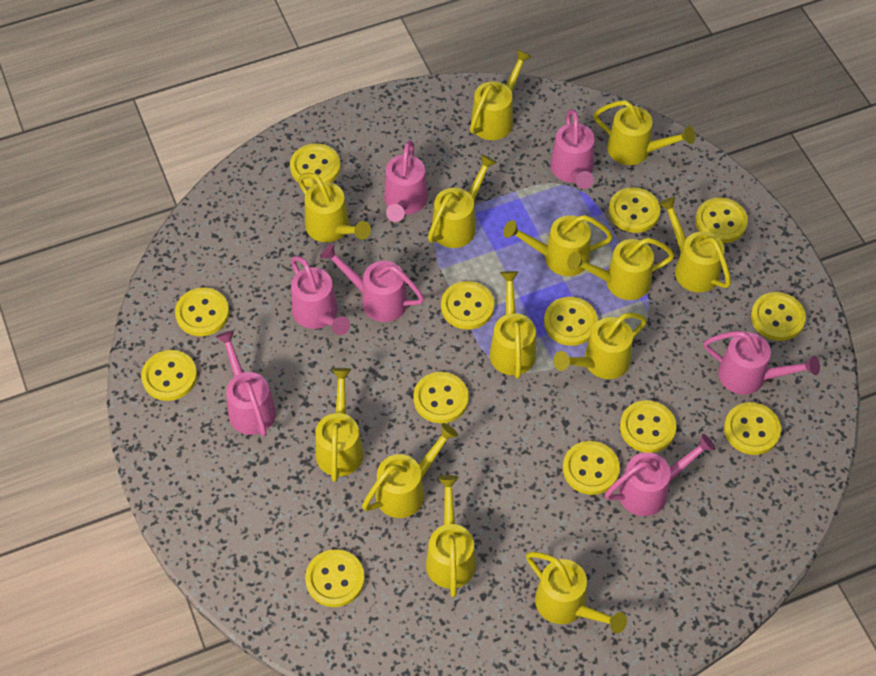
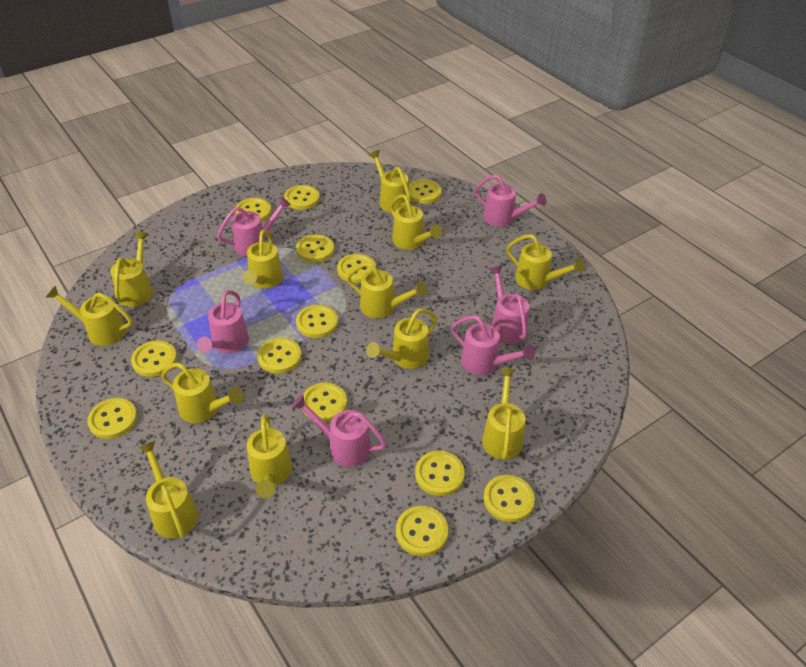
pink watering can: 7 -> 6
yellow watering can: 13 -> 12

